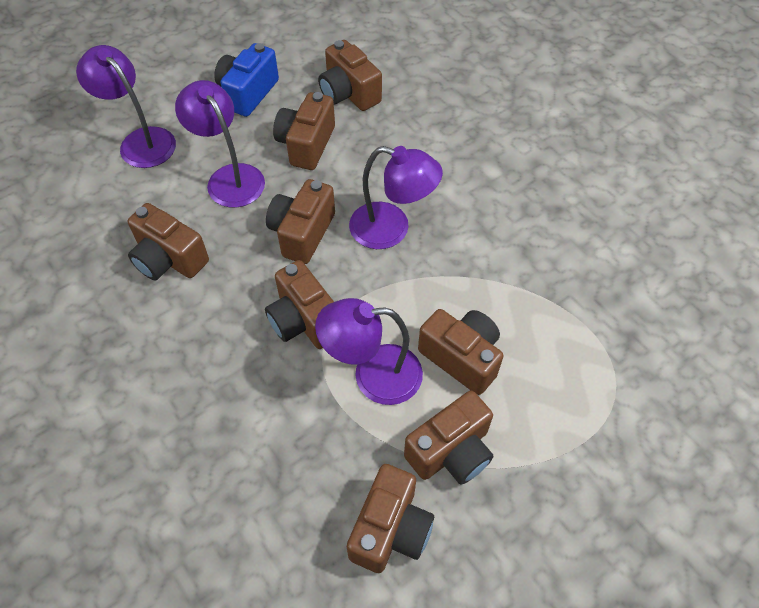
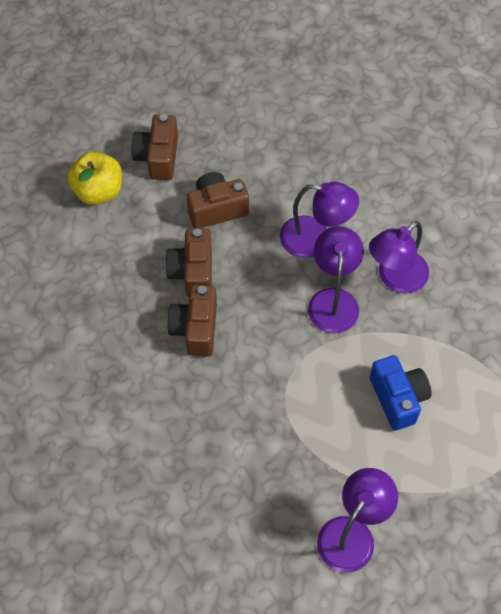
brown camera: 8 -> 4
yellow apple: 0 -> 1

